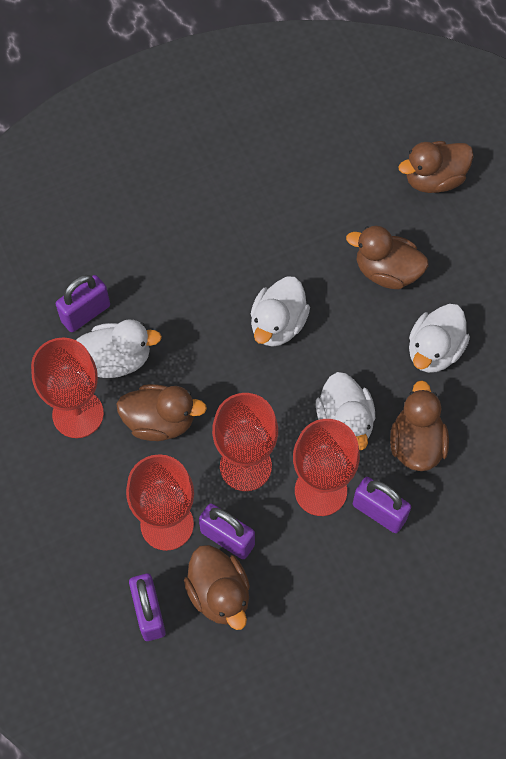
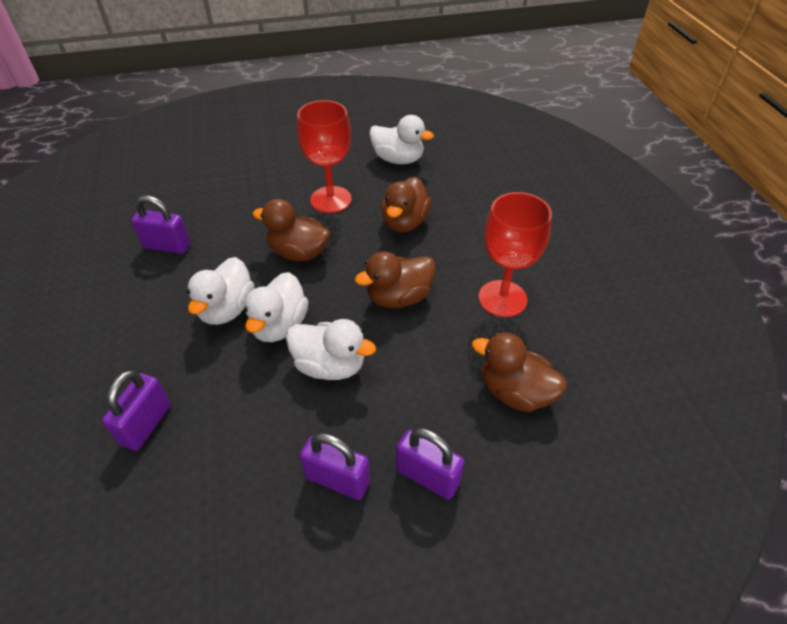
brown duck: 5 -> 4
red goblet: 4 -> 2

